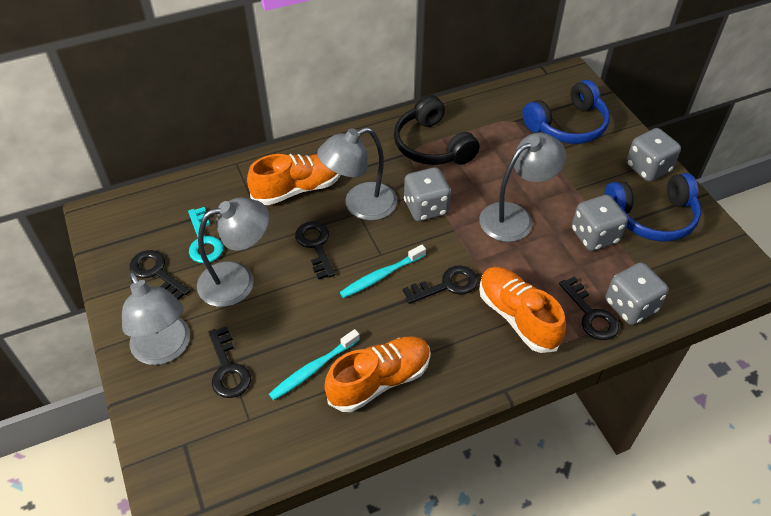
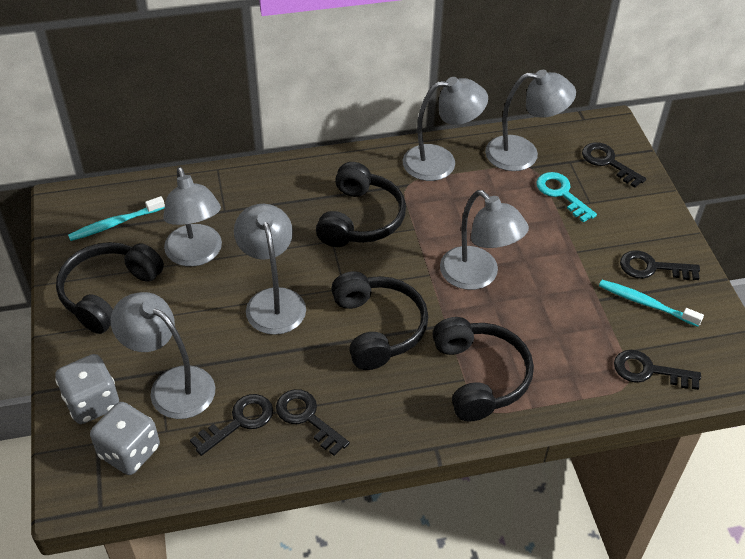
black headphones: 1 -> 4
blue headphones: 2 -> 0
grey dice: 4 -> 2
grey lamp: 4 -> 6
orange shoe: 3 -> 0

